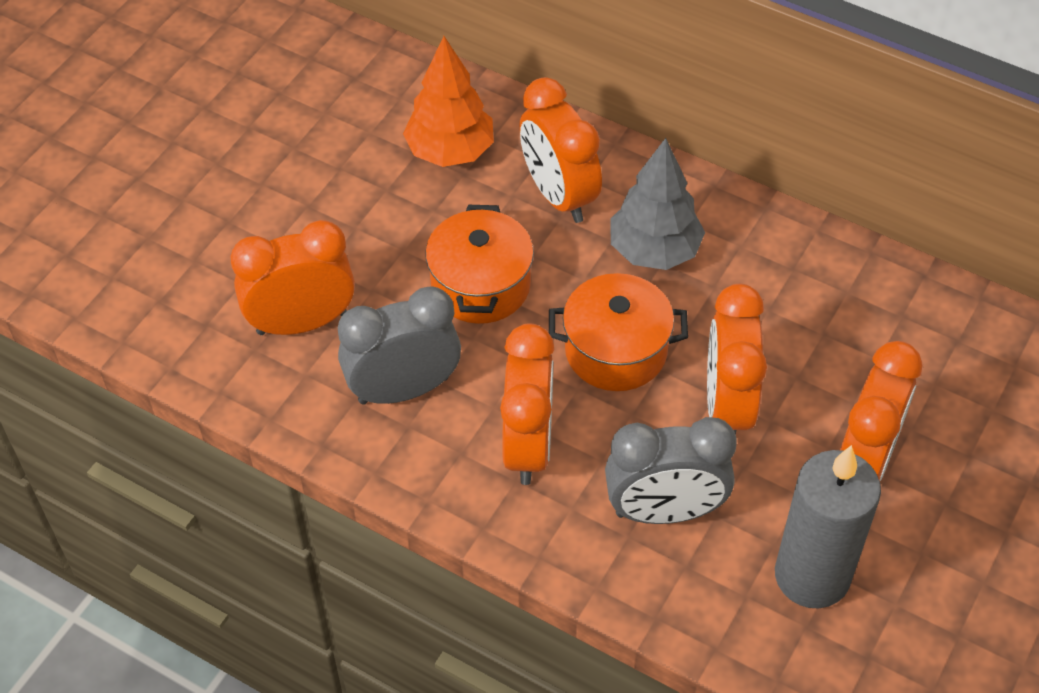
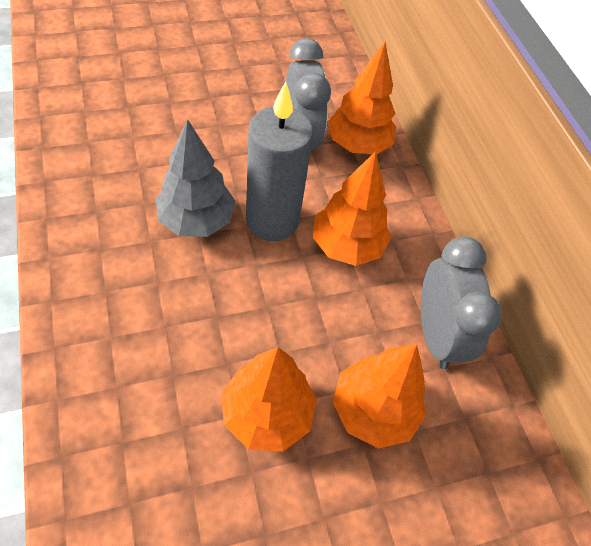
orange clock: 5 -> 0
orange pot: 2 -> 0
orange tree: 1 -> 4

